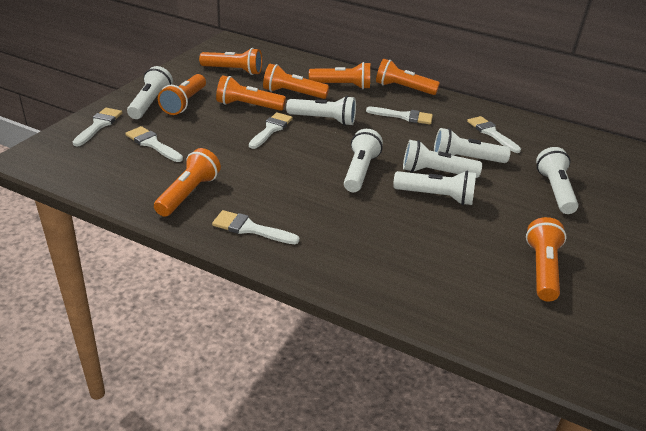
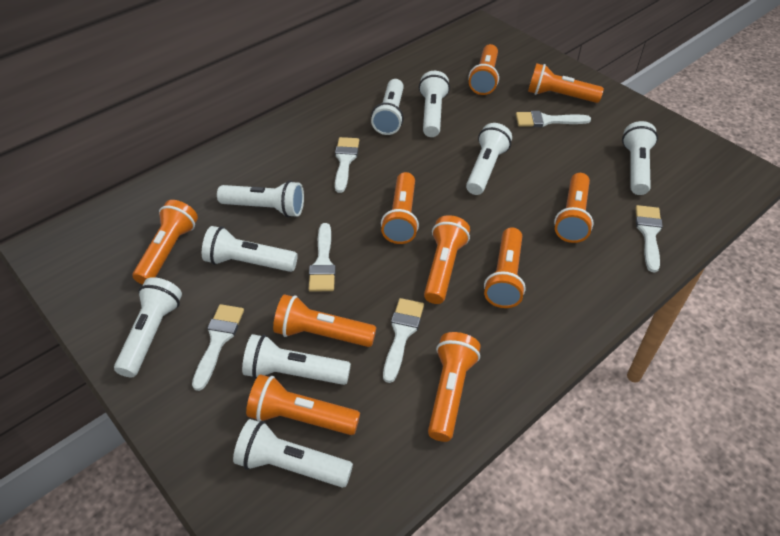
orange flashlight: 8 -> 10
white flashlight: 7 -> 9

